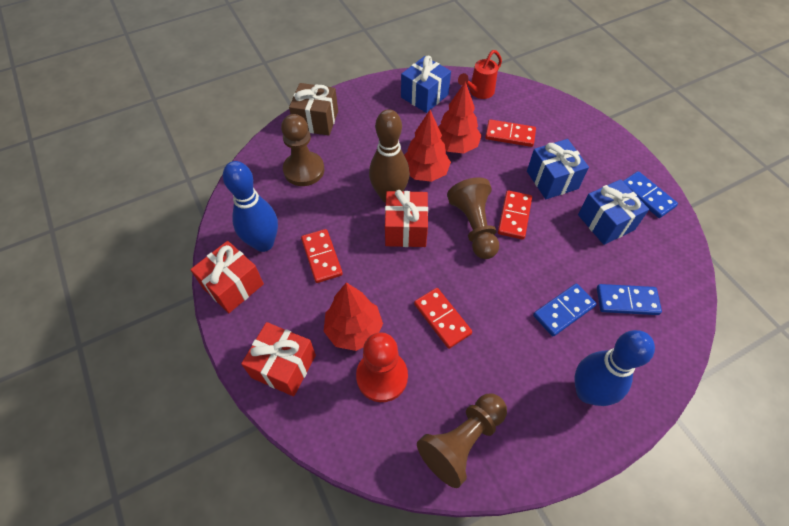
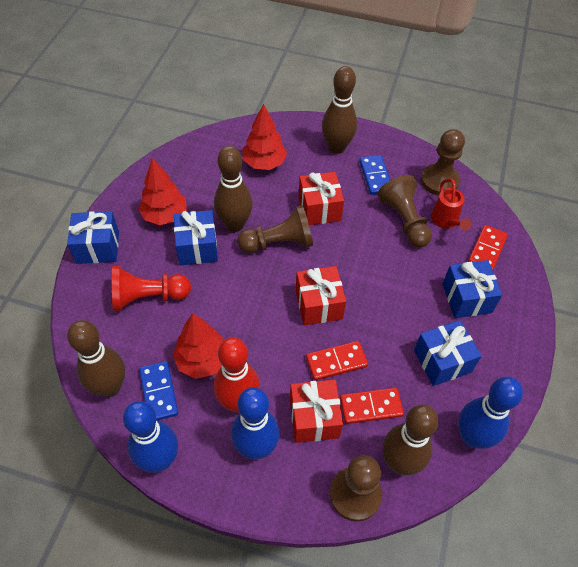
blue bowling pin: 2 -> 3
blue domino: 3 -> 2
blue gift: 3 -> 4
brown bowling pin: 1 -> 4
brown gift: 1 -> 0
brown pawn: 3 -> 4
red bowling pin: 0 -> 1
red domino: 4 -> 3

